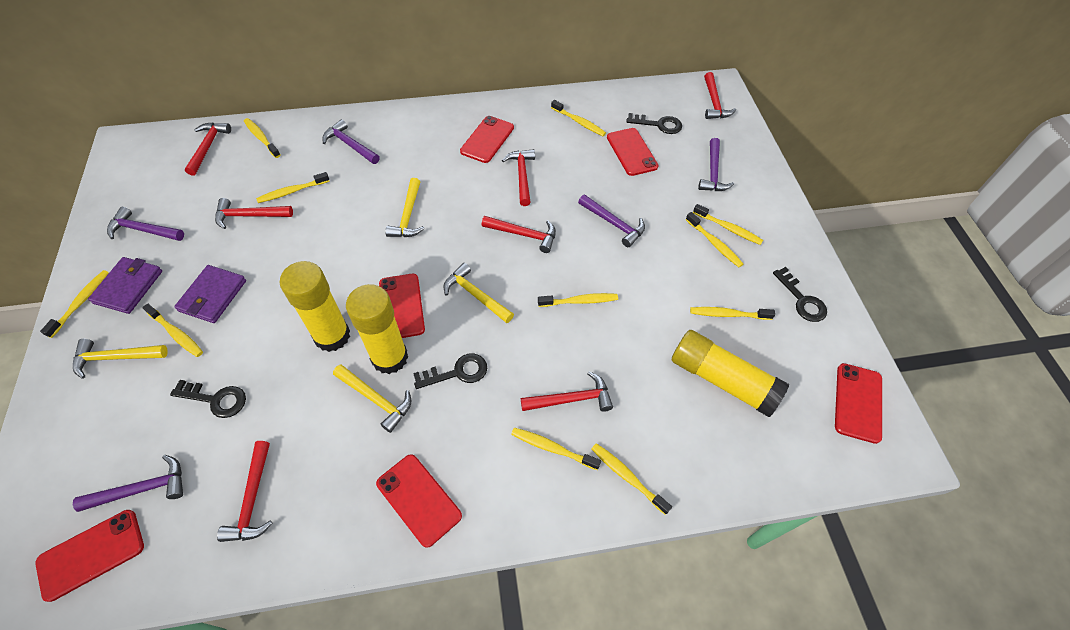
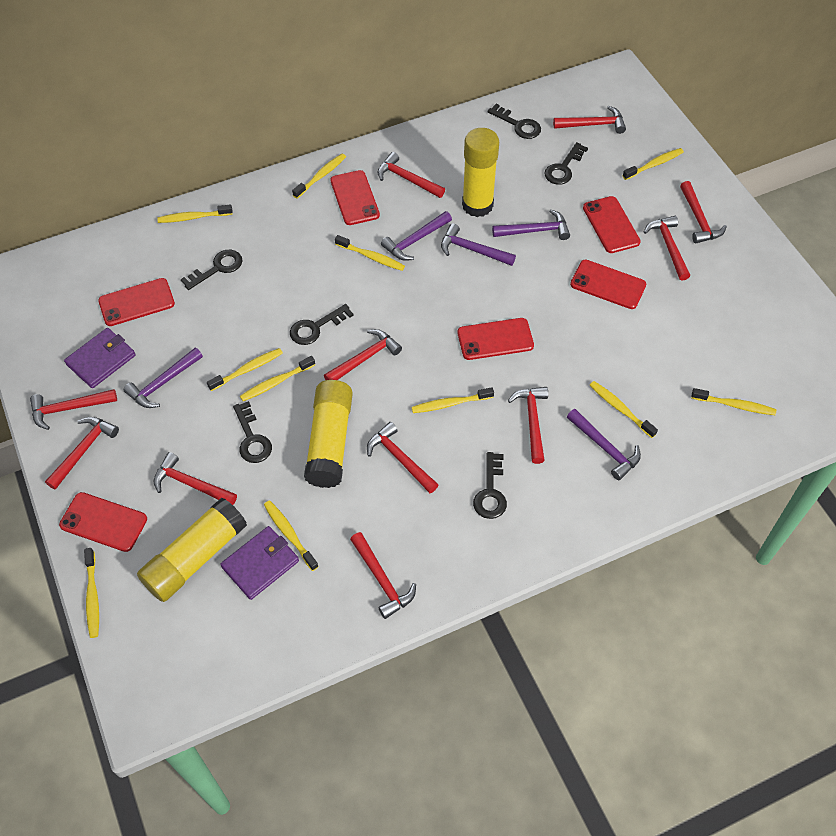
black key: 4 -> 6
red hammer: 7 -> 11
yellow hammer: 4 -> 0

